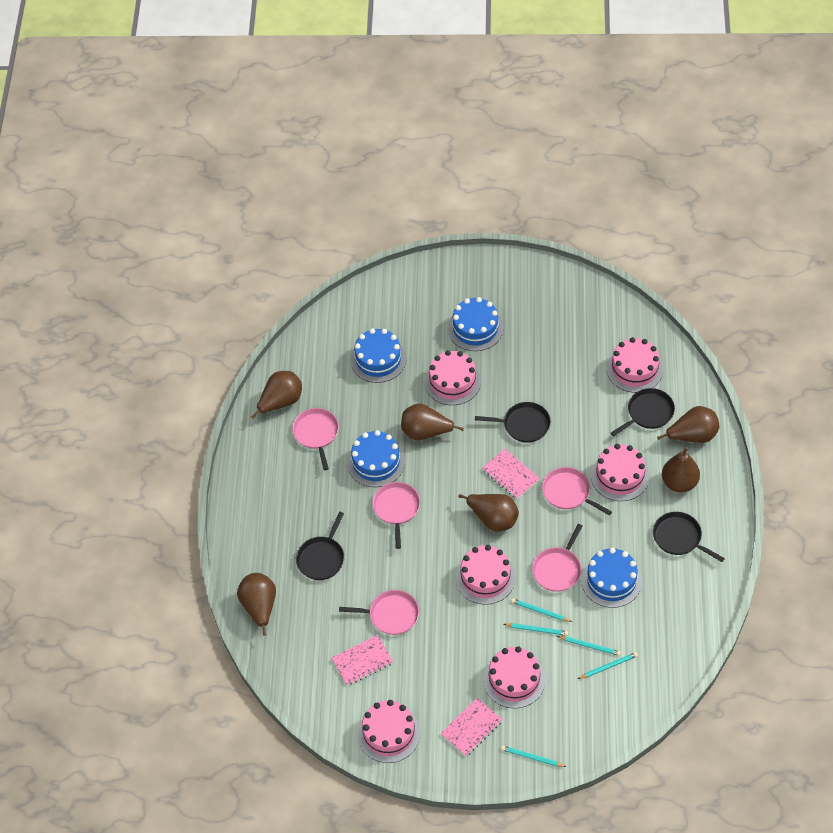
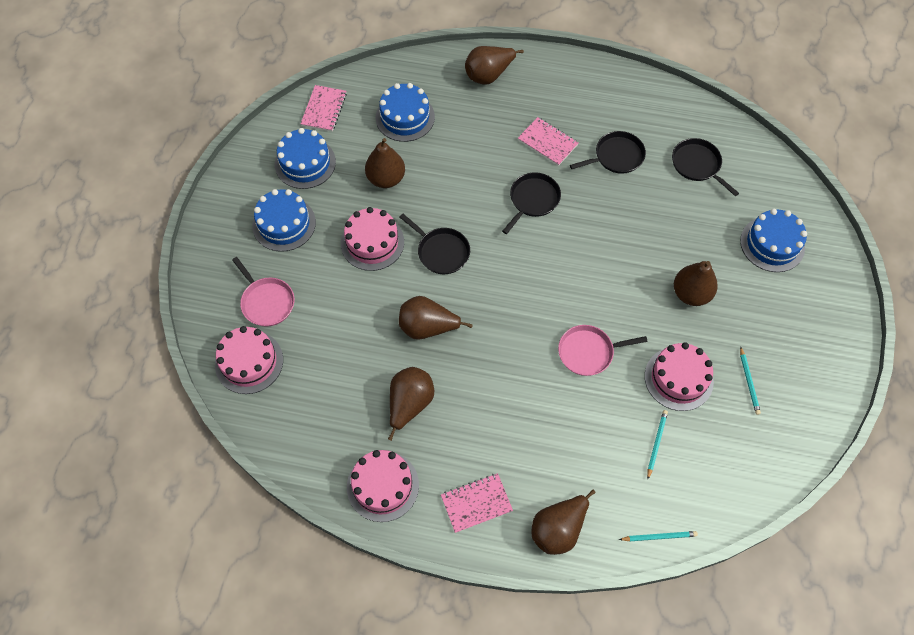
pink cake: 6 -> 4
pink pan: 5 -> 2
turquoise pencil: 5 -> 3

